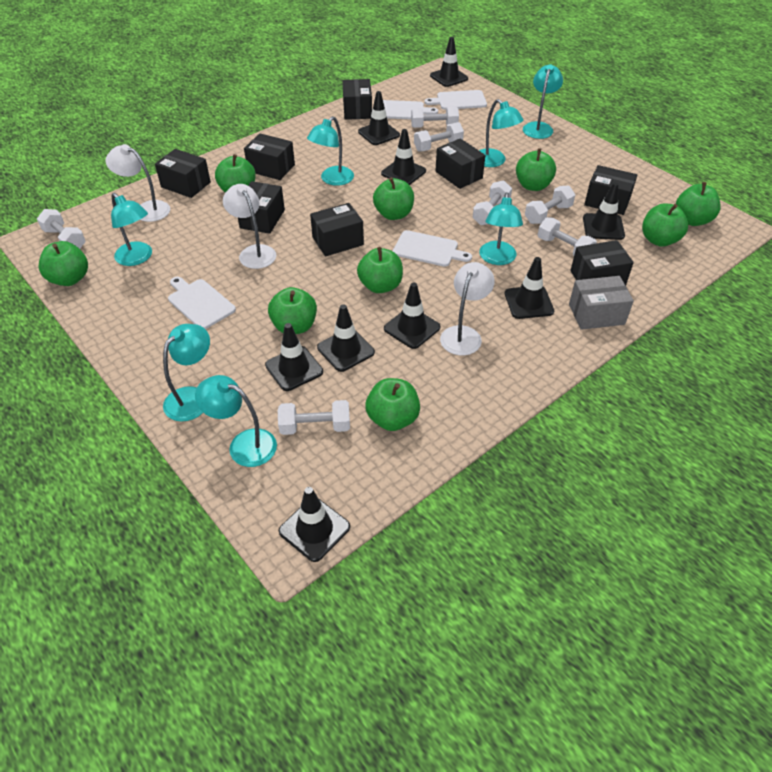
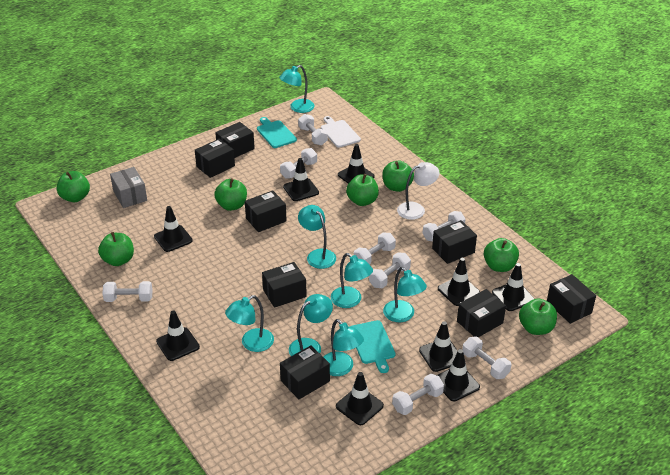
green apple: 9 -> 7
turquoise cutting board: 0 -> 2
white cutting board: 4 -> 1
white dumbbell: 7 -> 8
white lamp: 3 -> 1

